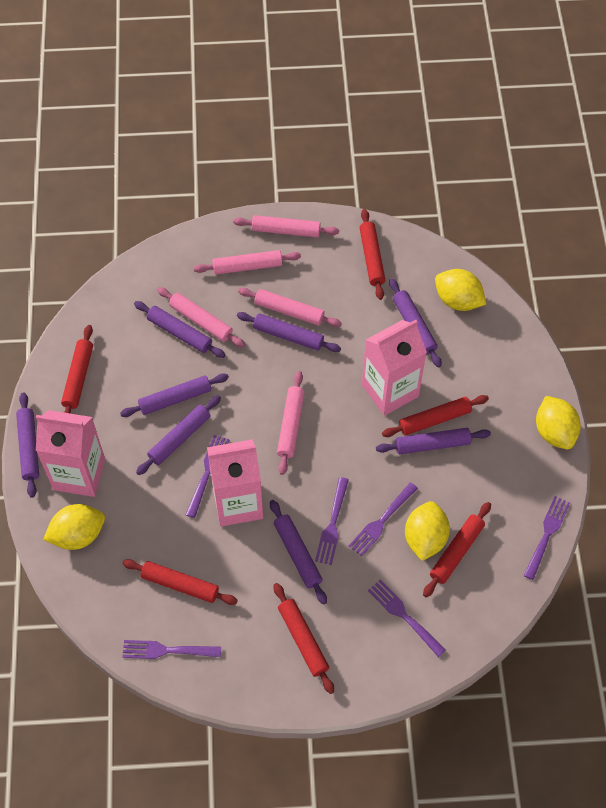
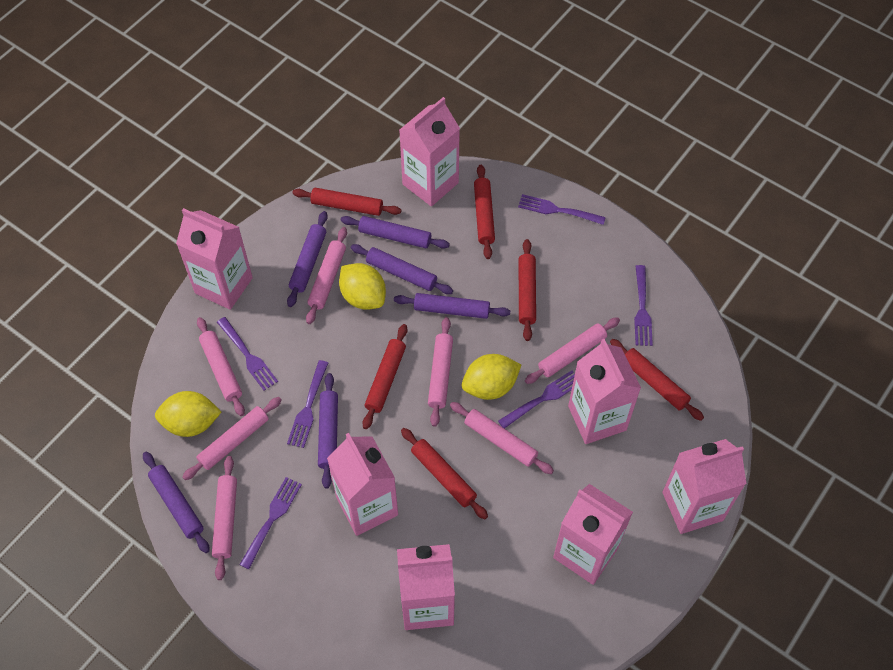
pink carton: 3 -> 7
pink rolling pin: 5 -> 7
purple rolling pin: 8 -> 6
yellow lemon: 4 -> 3

